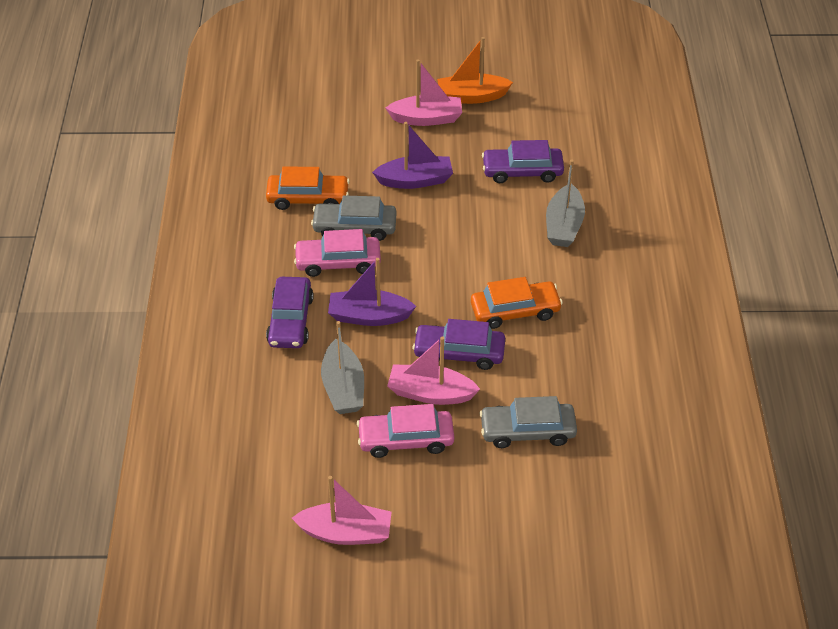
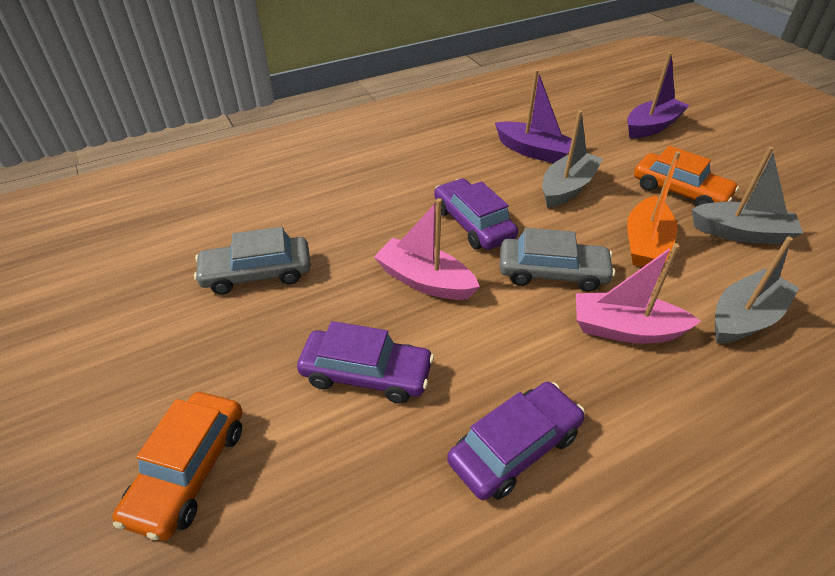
grey boat: 2 -> 3
pink boat: 3 -> 2
pink car: 2 -> 0

